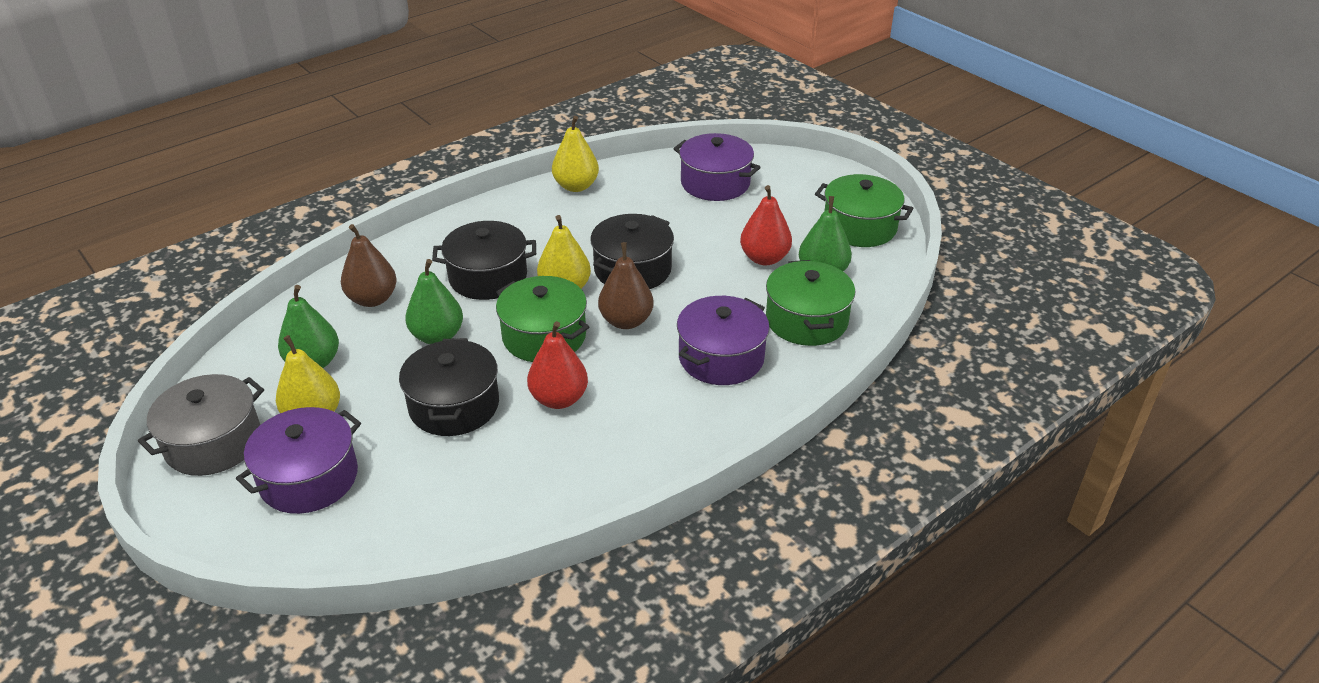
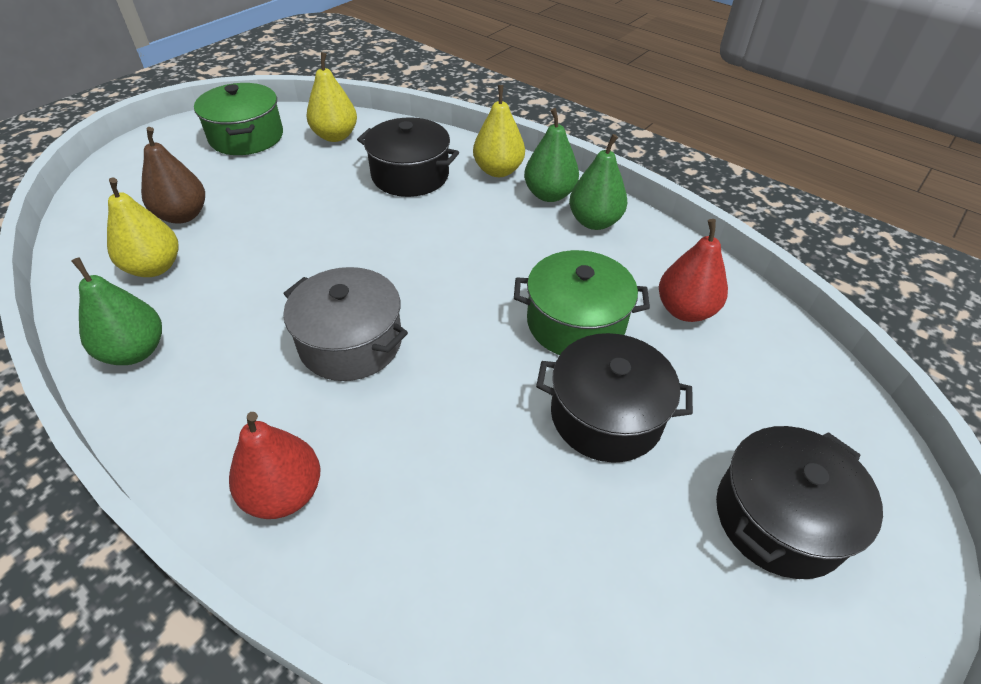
brown pear: 2 -> 1
green pot: 3 -> 2
purple pot: 3 -> 0

